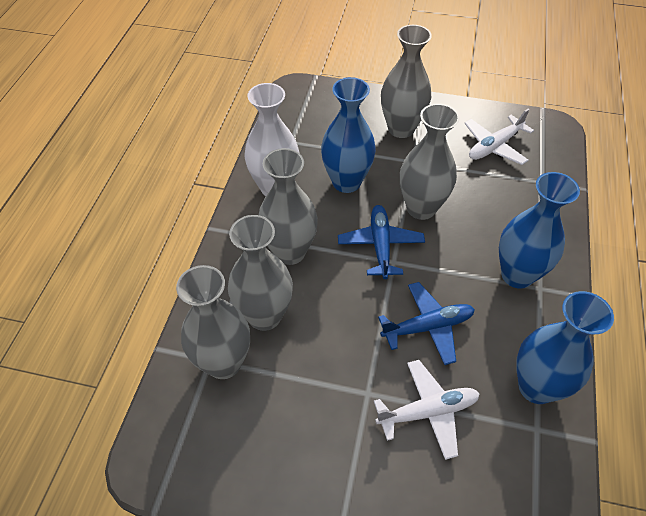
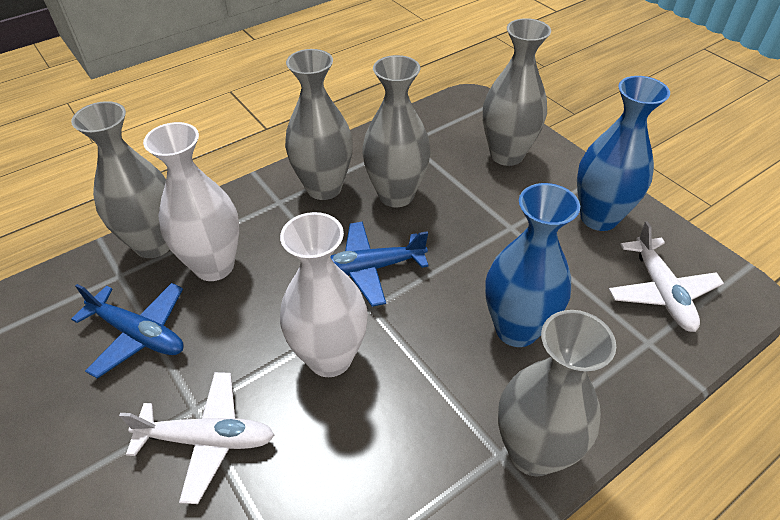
blue vase: 3 -> 2
white vase: 1 -> 2

